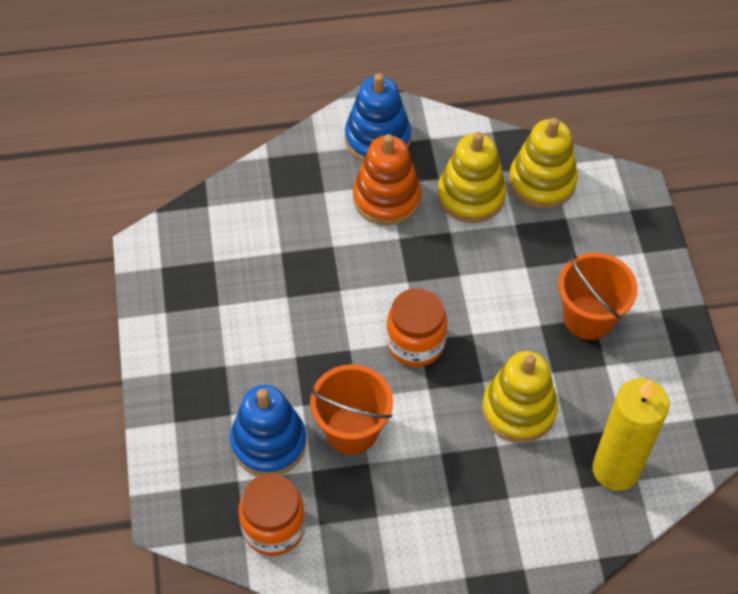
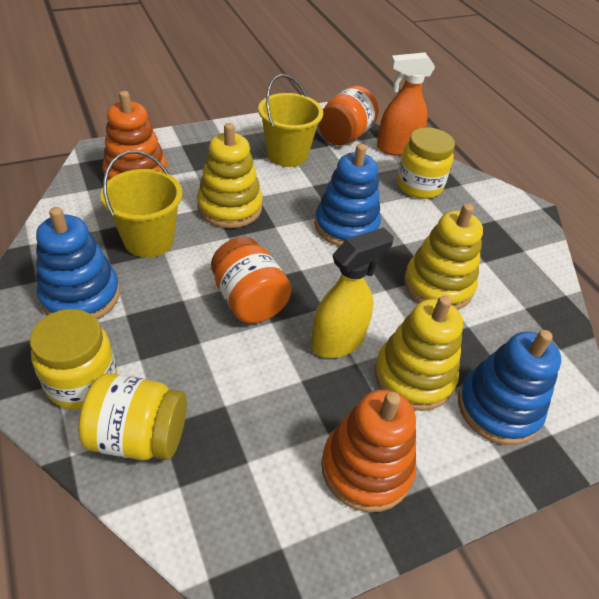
blue stacking toy: 2 -> 3
orange bucket: 2 -> 0
orange spray bottle: 0 -> 1
orange stacking toy: 1 -> 2
yellow bucket: 0 -> 2
yellow candle: 1 -> 0
yellow jar: 0 -> 3
yellow spray bottle: 0 -> 1

